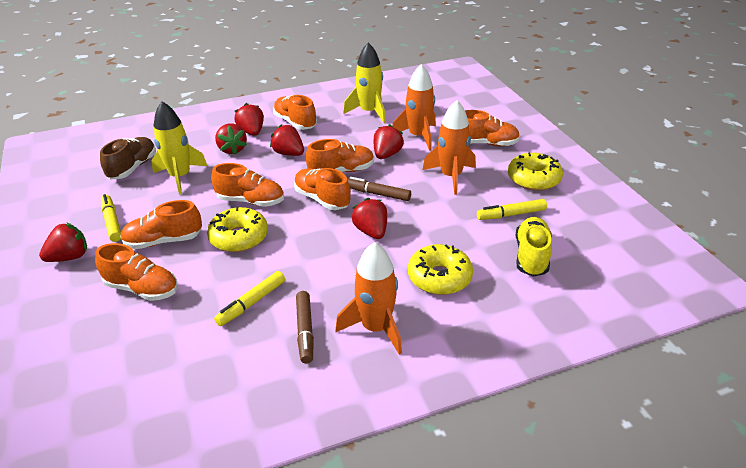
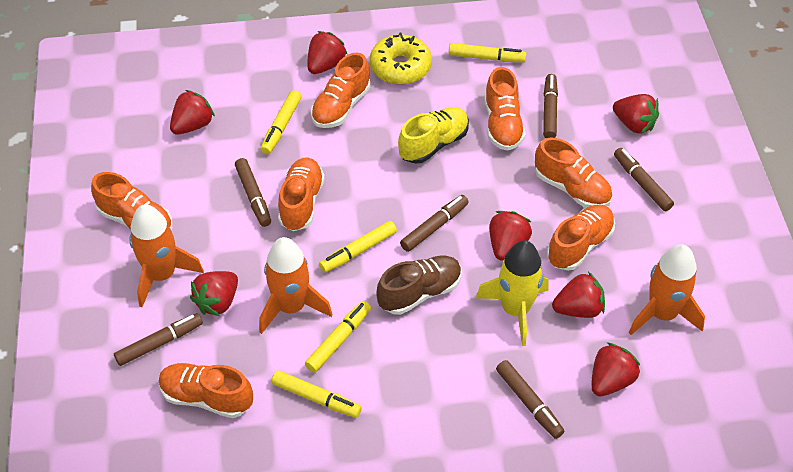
brown marker: 2 -> 6
red strawberry: 6 -> 7
yellow donut: 3 -> 1
yellow marker: 3 -> 5
yellow rocket: 2 -> 1

